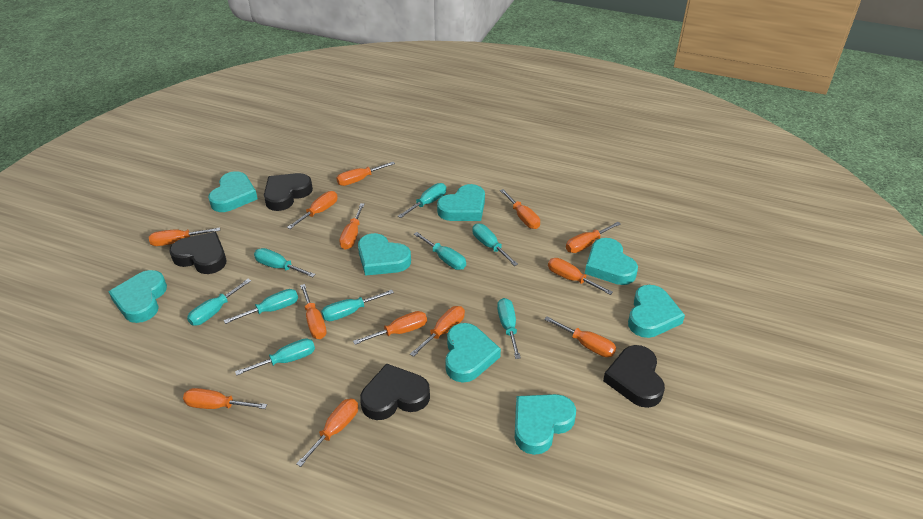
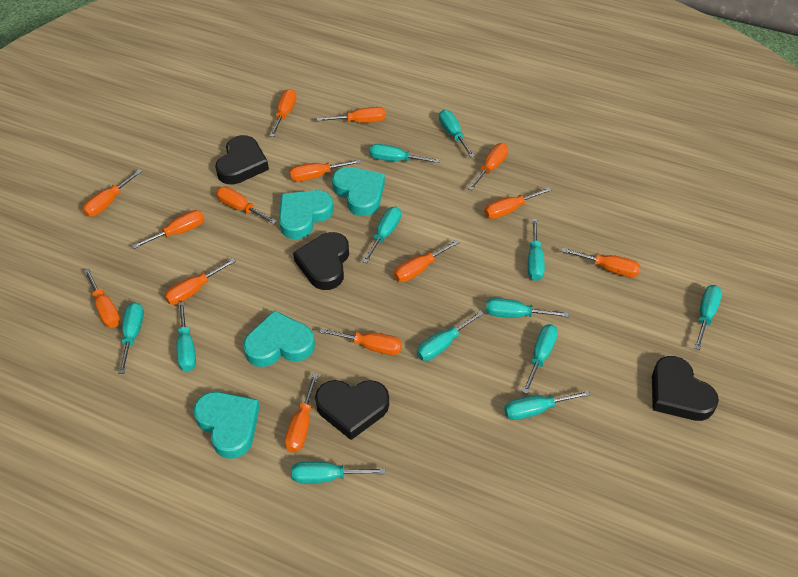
orange screwdriver: 13 -> 14
turquoise heart: 8 -> 4
turquoise screwdriver: 9 -> 12

